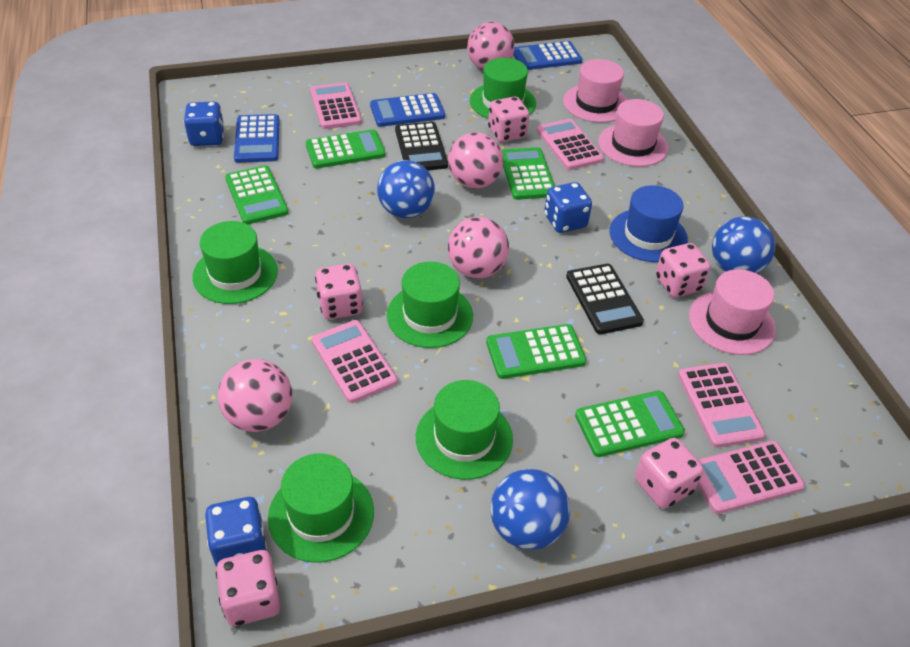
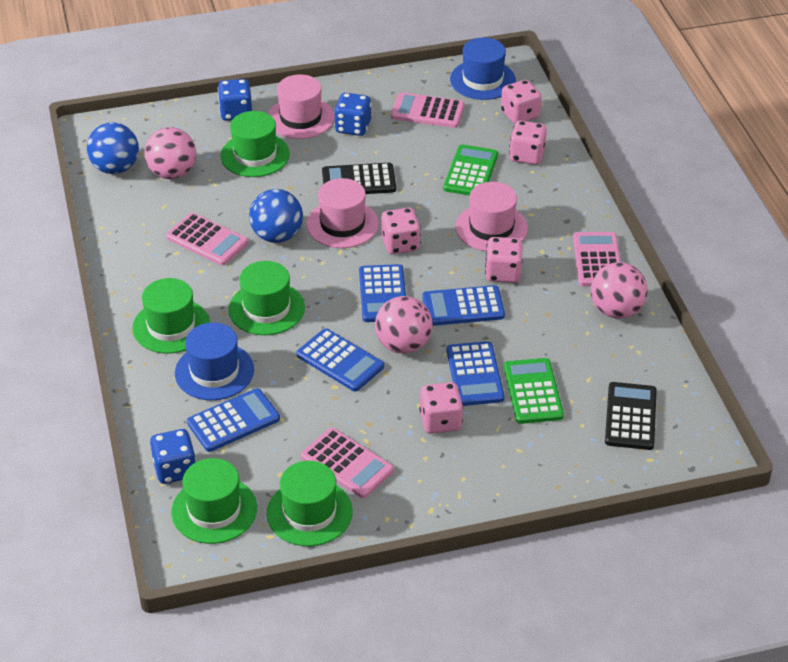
blue ball: 3 -> 2
blue calculator: 3 -> 5
blue hat: 1 -> 2
green calculator: 5 -> 2
pink ball: 4 -> 3
pink calculator: 5 -> 4

